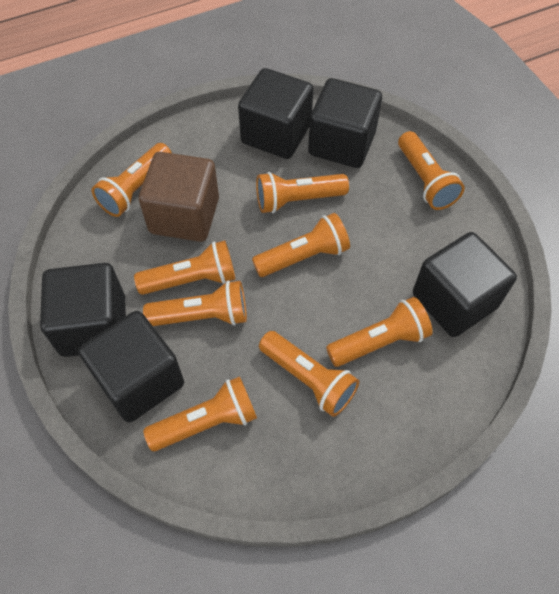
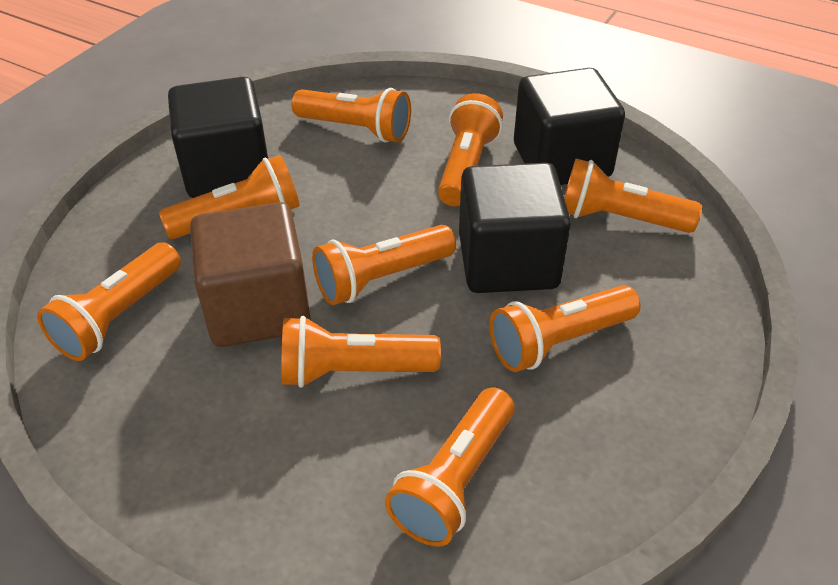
black cube: 5 -> 3

